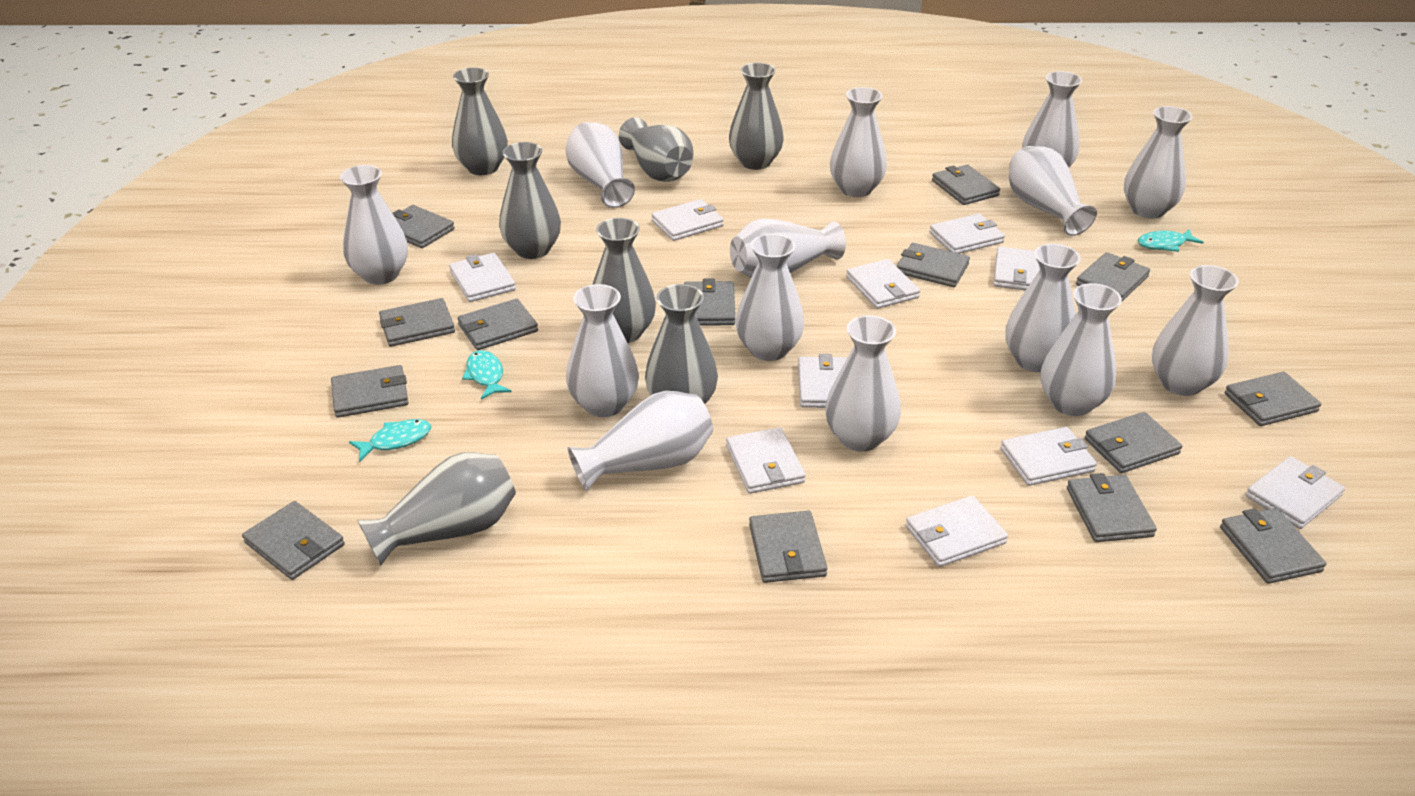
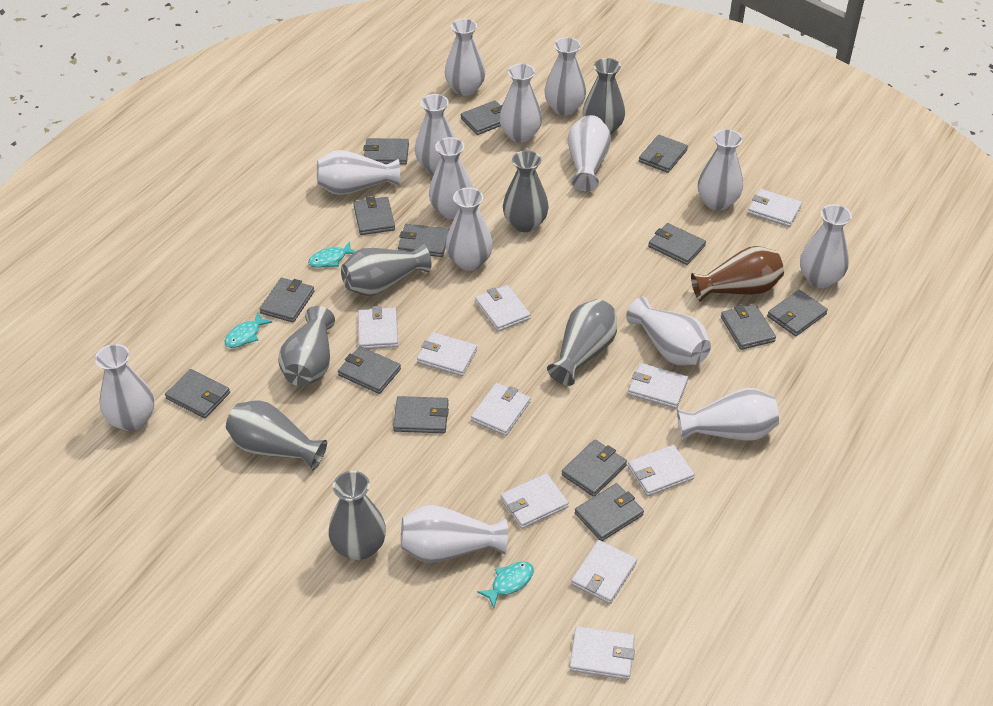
brown vase: 0 -> 1

